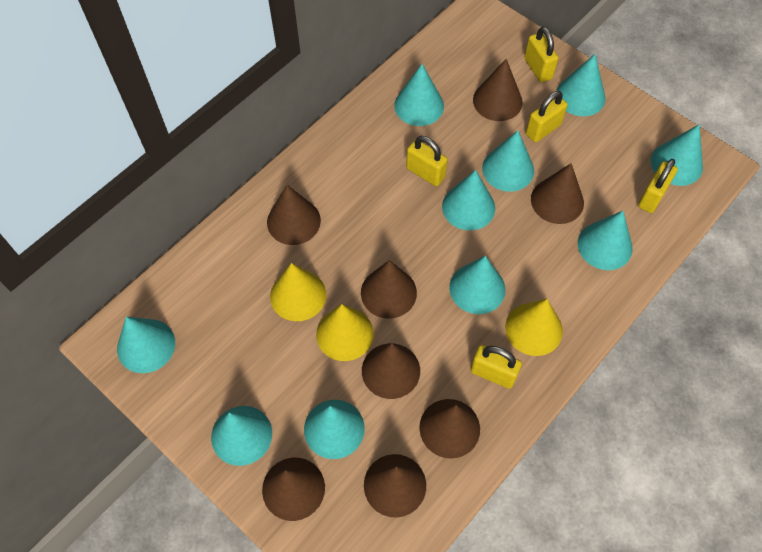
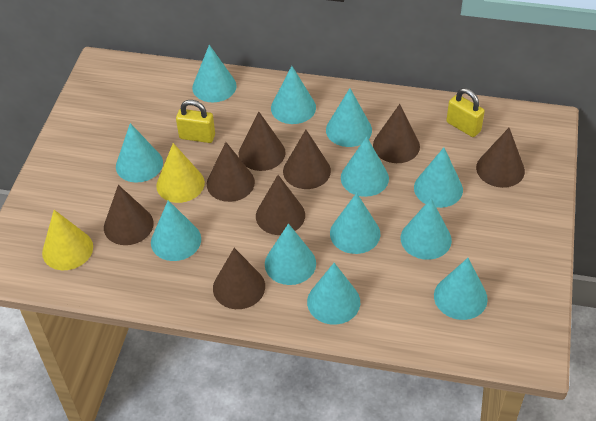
turquoise cone: 10 -> 12
yellow cone: 3 -> 2
yellow padlock: 5 -> 2

